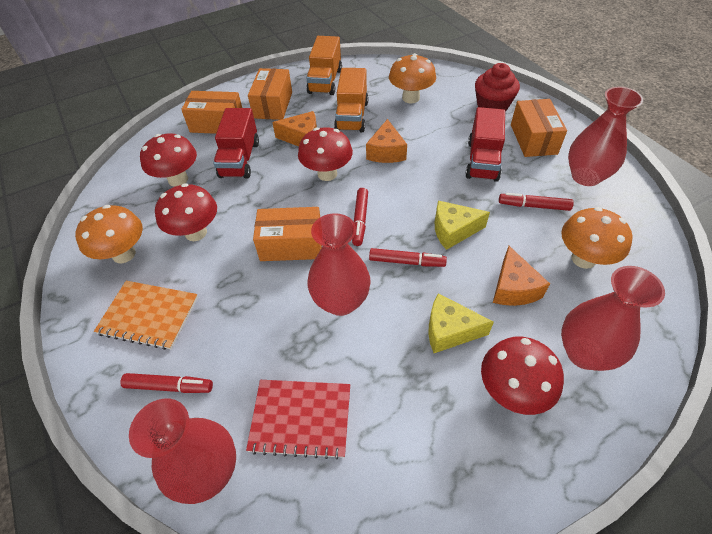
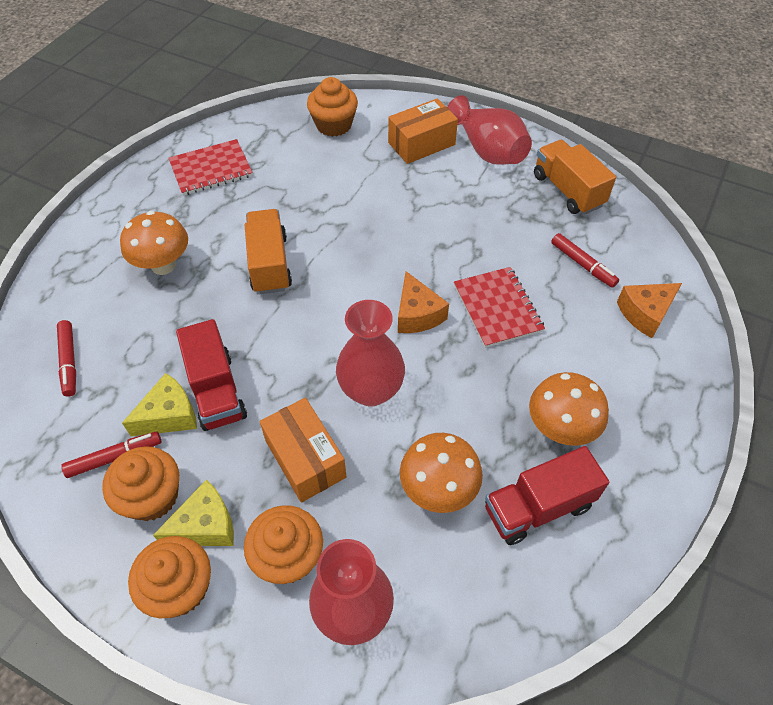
orange box: 4 -> 2
orange cheese: 3 -> 2
orange cupcake: 0 -> 4
orange notebook: 1 -> 0
red cupcake: 1 -> 0
red marker: 4 -> 3
red mushroom: 4 -> 0
red notebook: 1 -> 2
red vase: 4 -> 3

